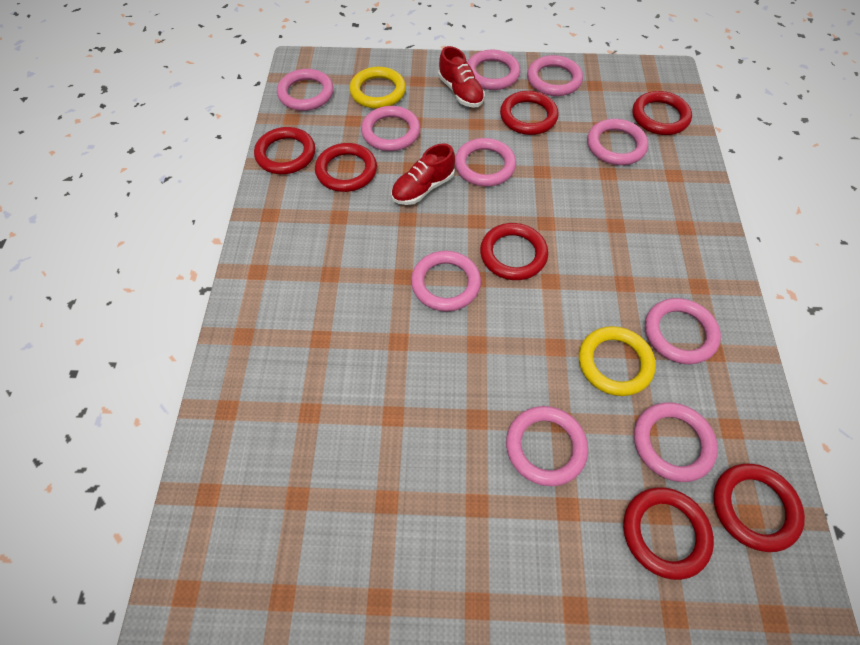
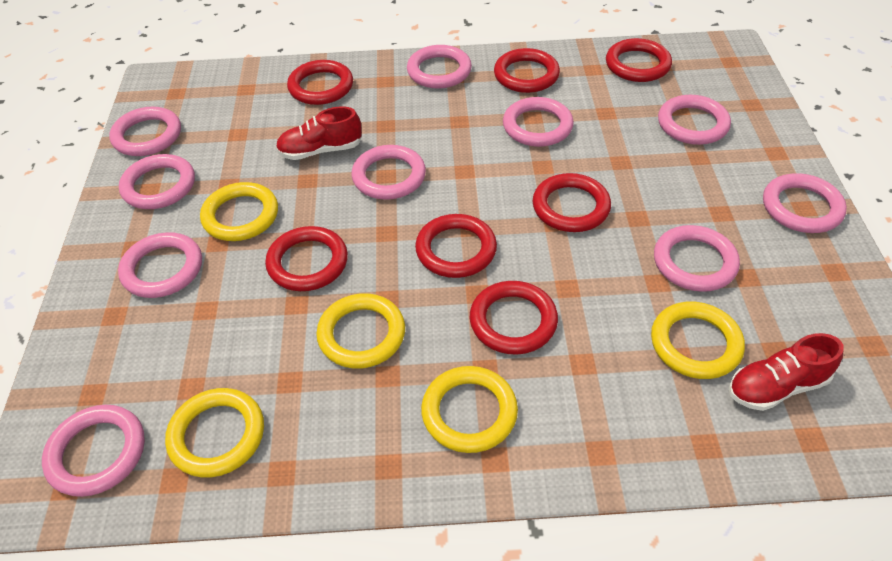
yellow ring: 2 -> 5

